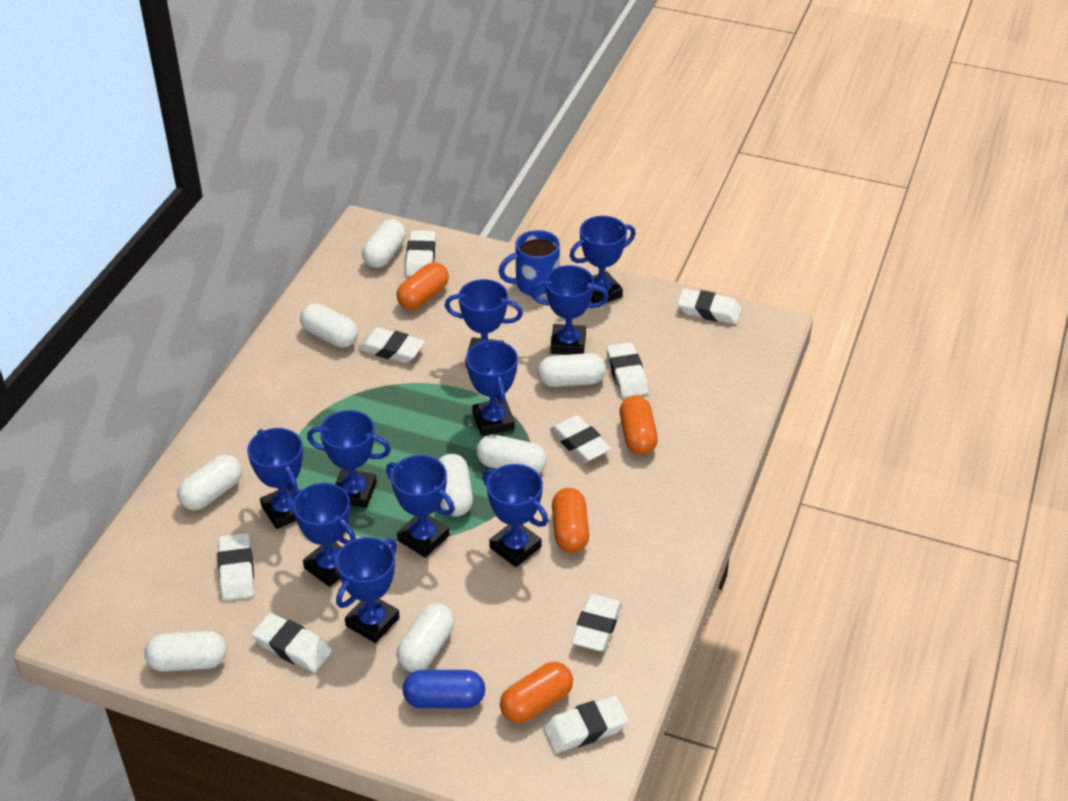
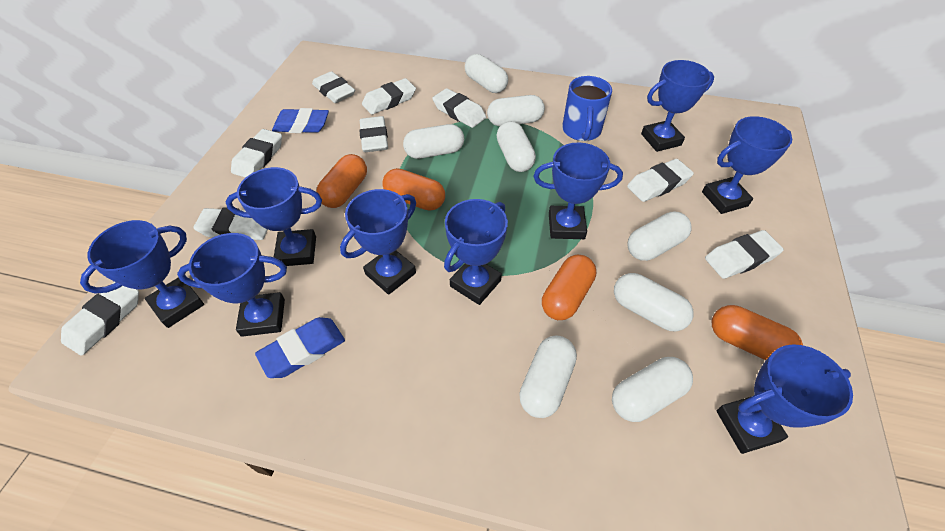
blue capsule: 1 -> 0
blue eraser: 0 -> 2
blue trophy: 10 -> 9

